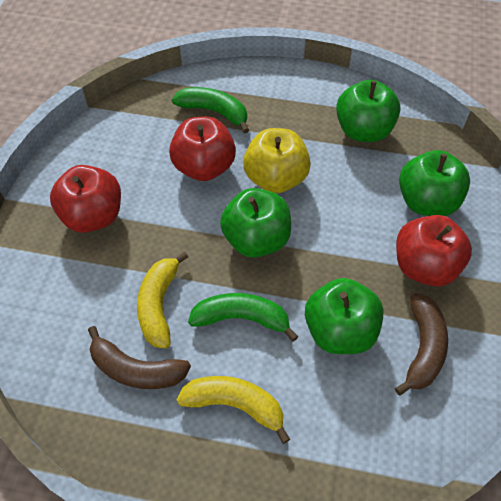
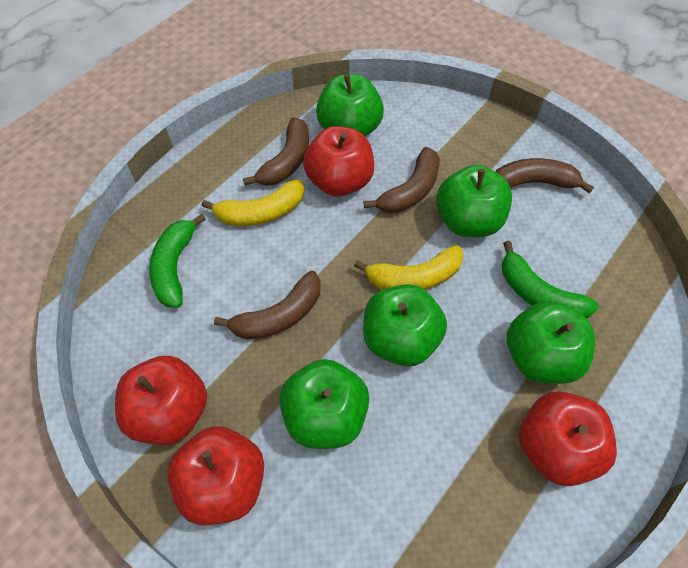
brown banana: 2 -> 4
green apple: 4 -> 5
red apple: 3 -> 4
yellow apple: 1 -> 0

